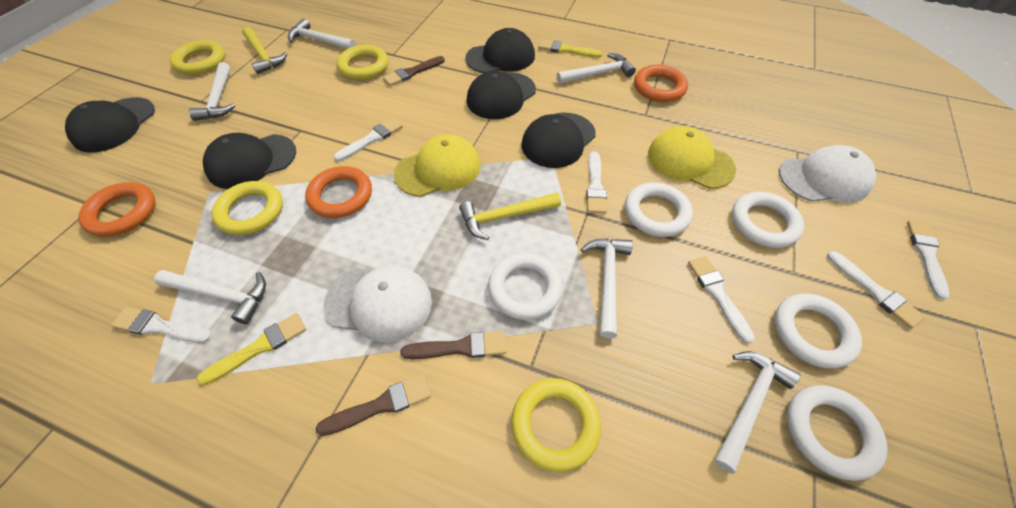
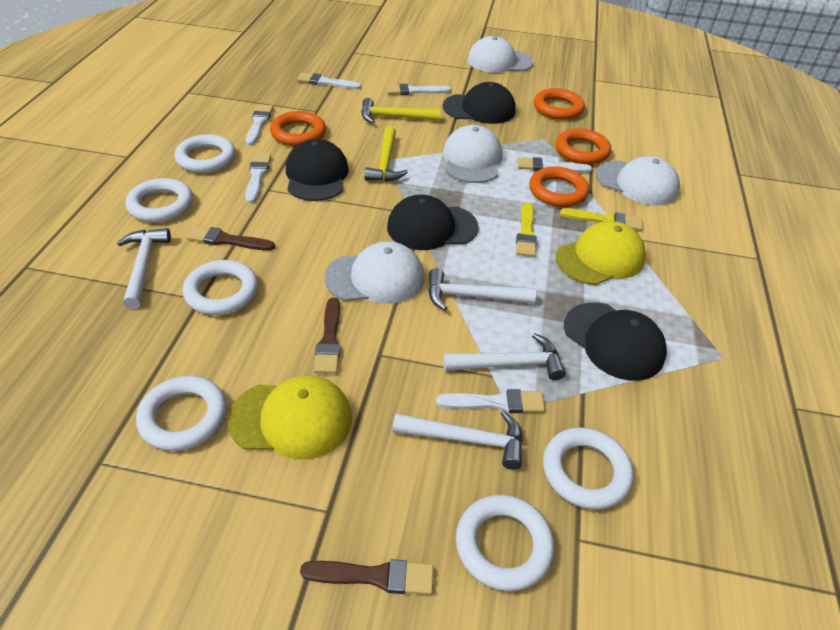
black cap: 5 -> 4
orange ring: 3 -> 4
white cap: 2 -> 4
white hammer: 6 -> 4
white ring: 5 -> 6
yellow ring: 4 -> 0

